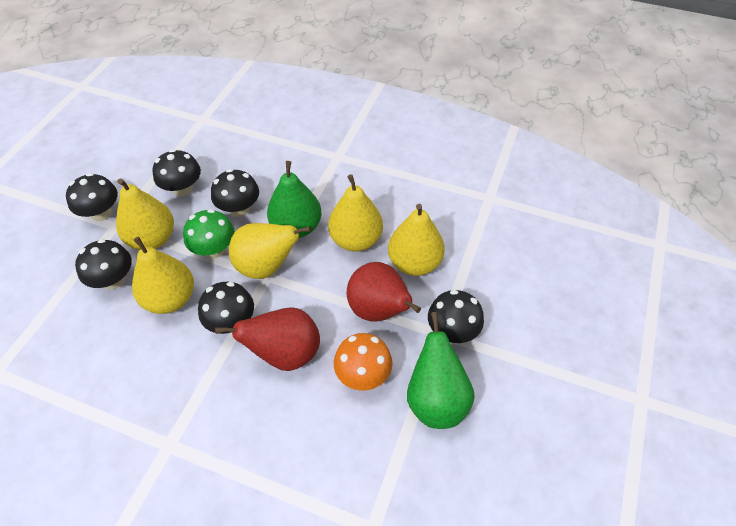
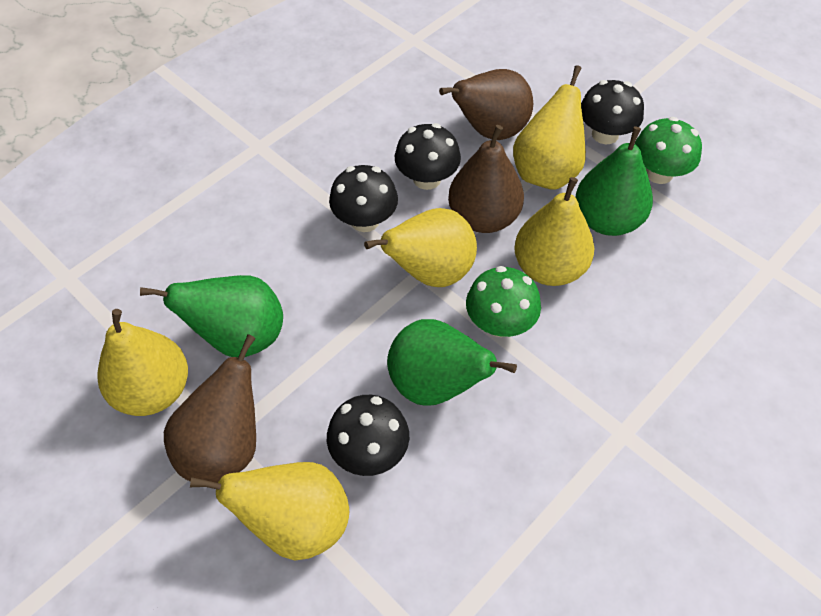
black mushroom: 6 -> 4
brown pear: 0 -> 3
green mushroom: 1 -> 2
green pear: 2 -> 3
orange mushroom: 1 -> 0
red pear: 2 -> 0

